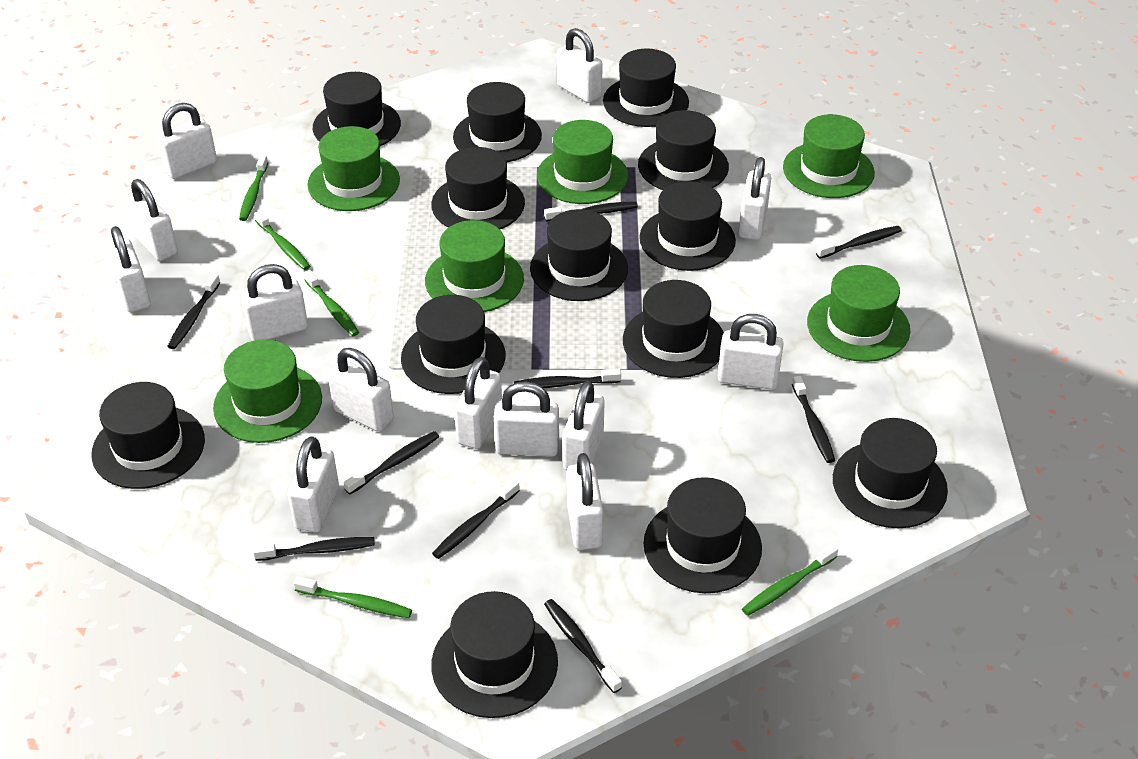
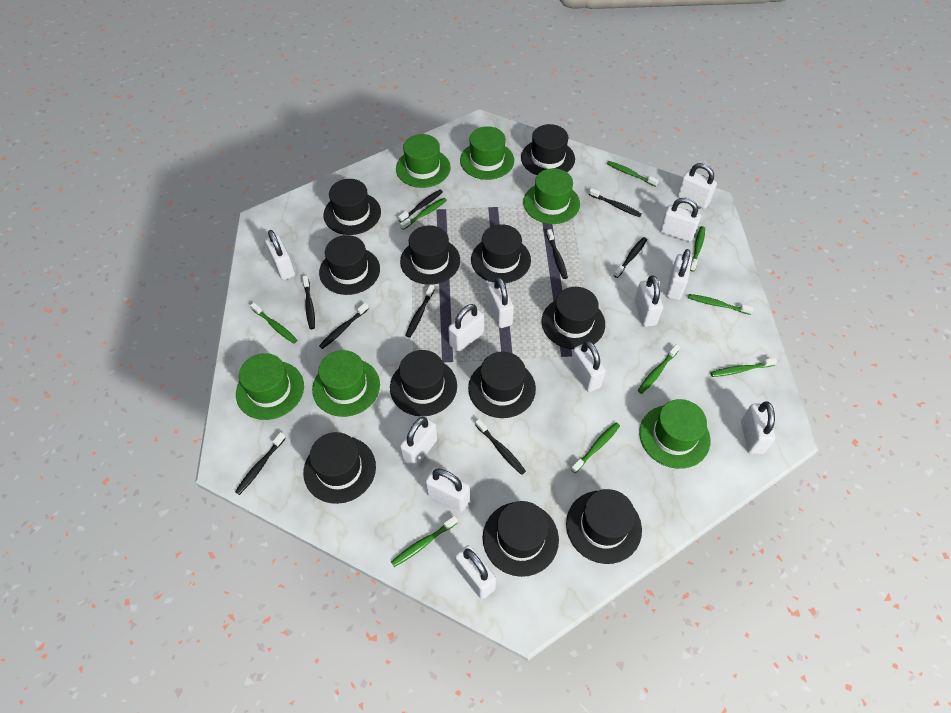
black hat: 13 -> 11
green toothbrush: 5 -> 9
white padlock: 13 -> 12

